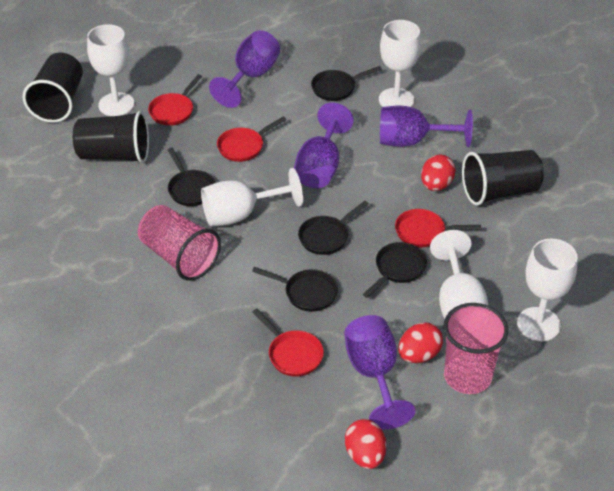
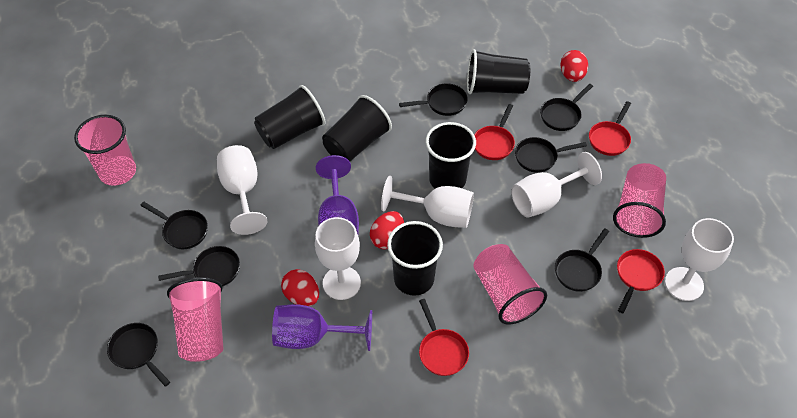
black cup: 3 -> 5
black pan: 5 -> 7
pink cup: 2 -> 4
purple goblet: 4 -> 2

